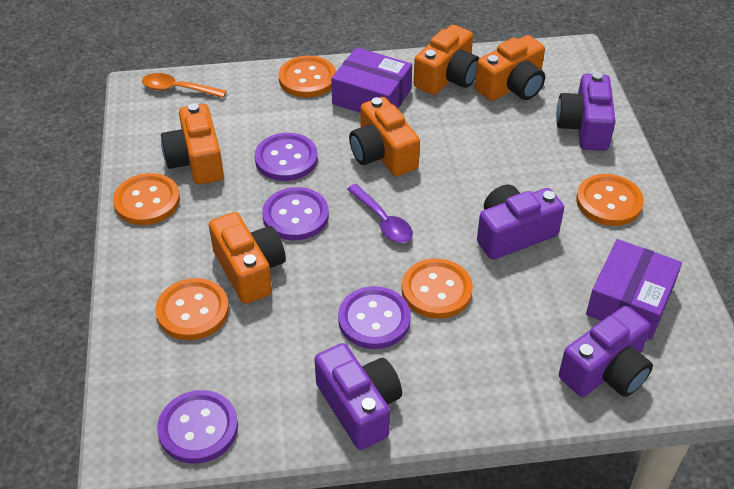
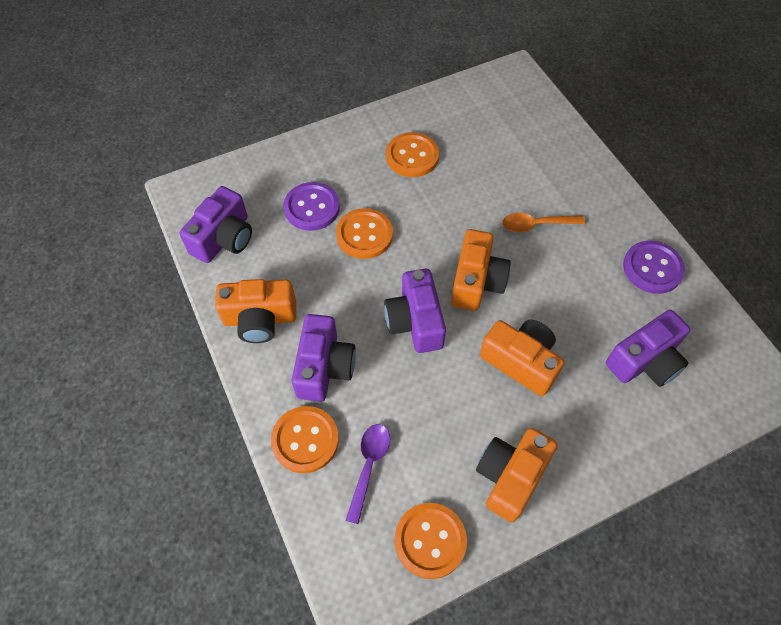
orange button: 5 -> 4
orange camera: 5 -> 4
purple box: 2 -> 0
purple button: 4 -> 2

